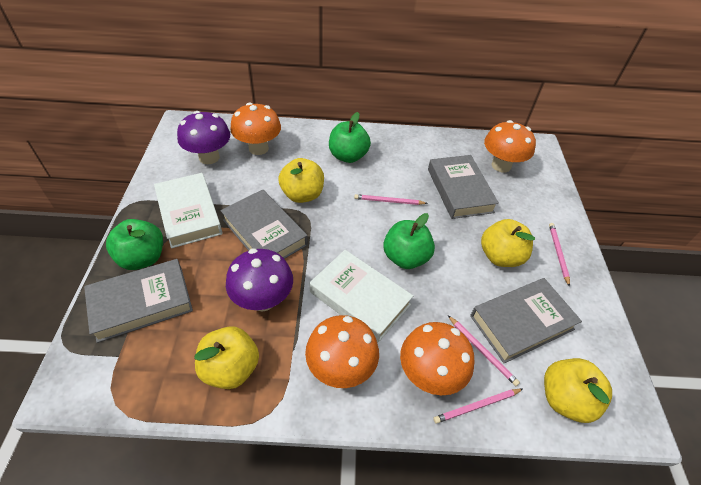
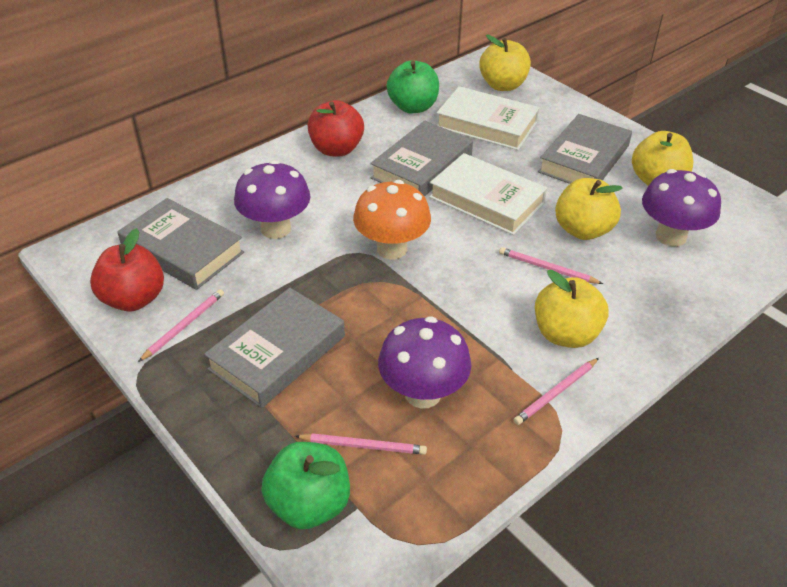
green apple: 3 -> 2
orange mushroom: 4 -> 1
purple mushroom: 2 -> 3
red apple: 0 -> 2

